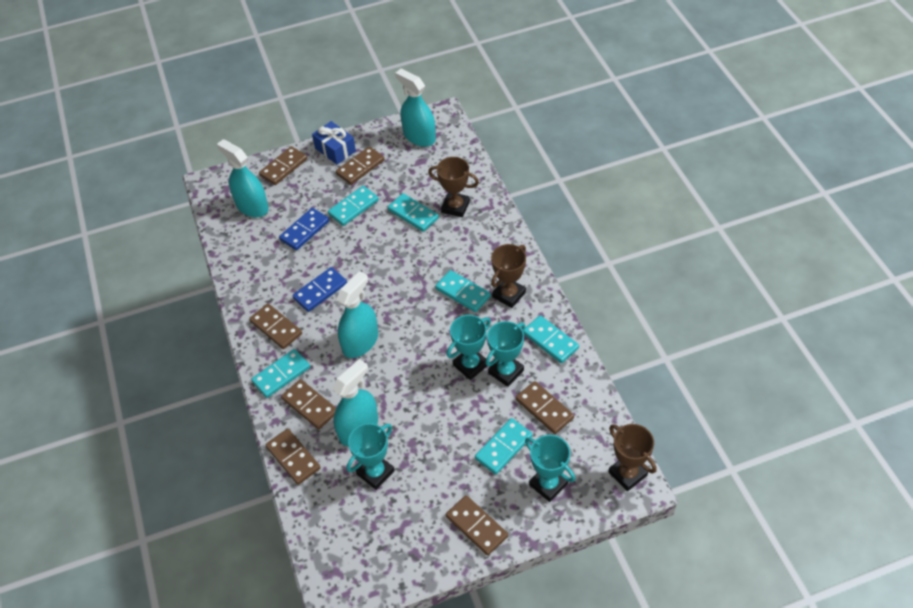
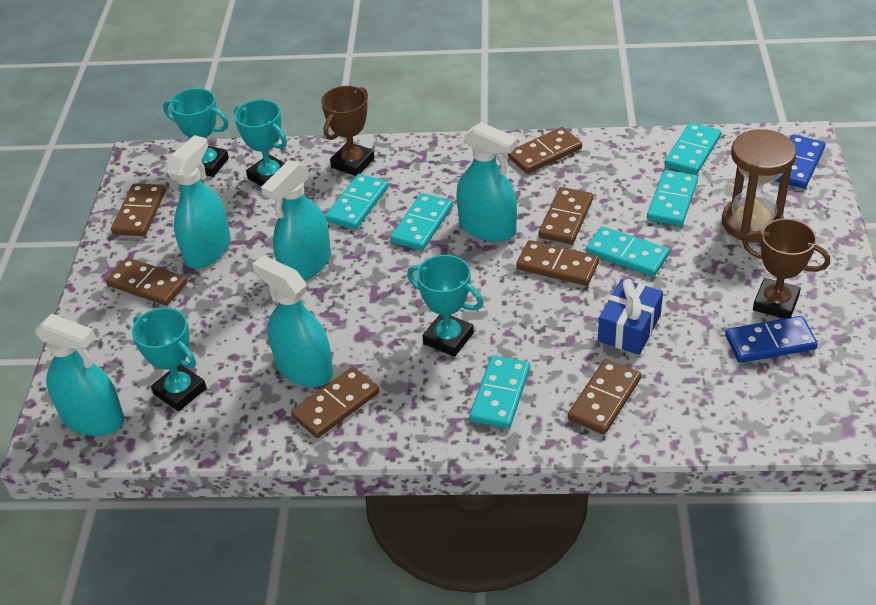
brown hourglass: 0 -> 1
brown trophy: 3 -> 2
turquoise spray bottle: 4 -> 5

